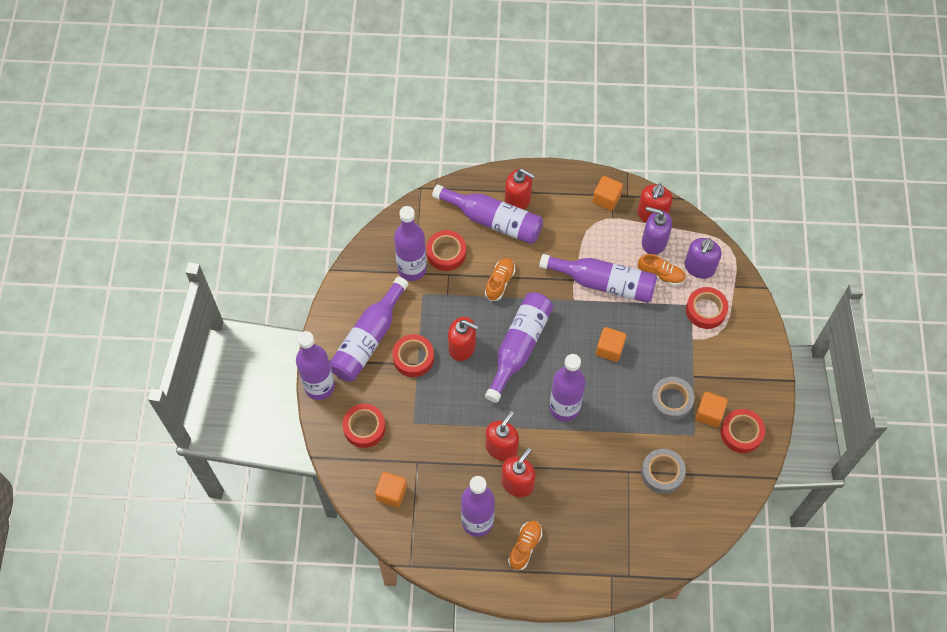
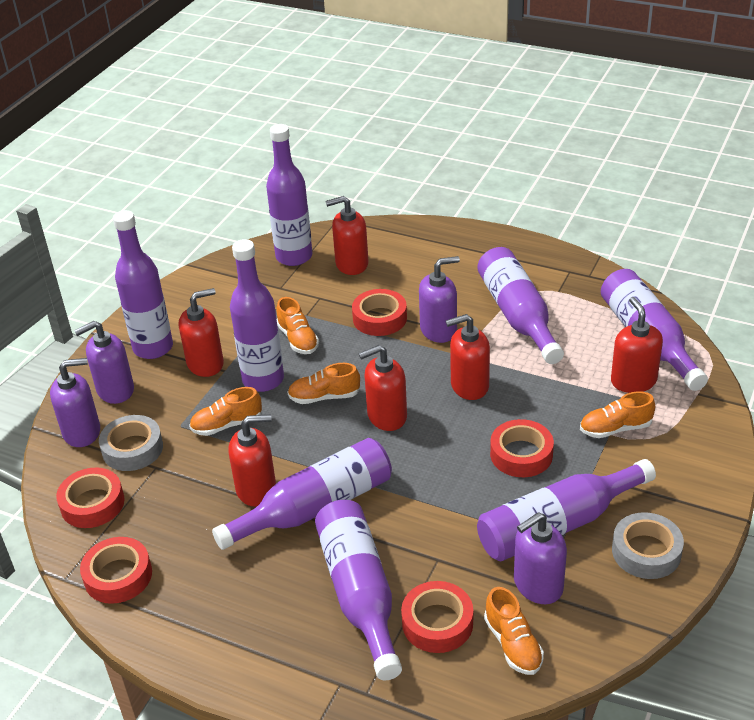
orange cube: 4 -> 0
orange shoe: 3 -> 5
purple soap dispenser: 2 -> 4
red soap dispenser: 5 -> 6

